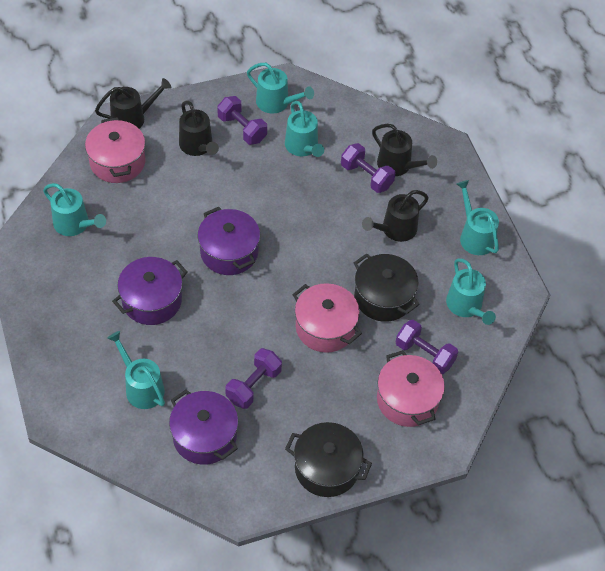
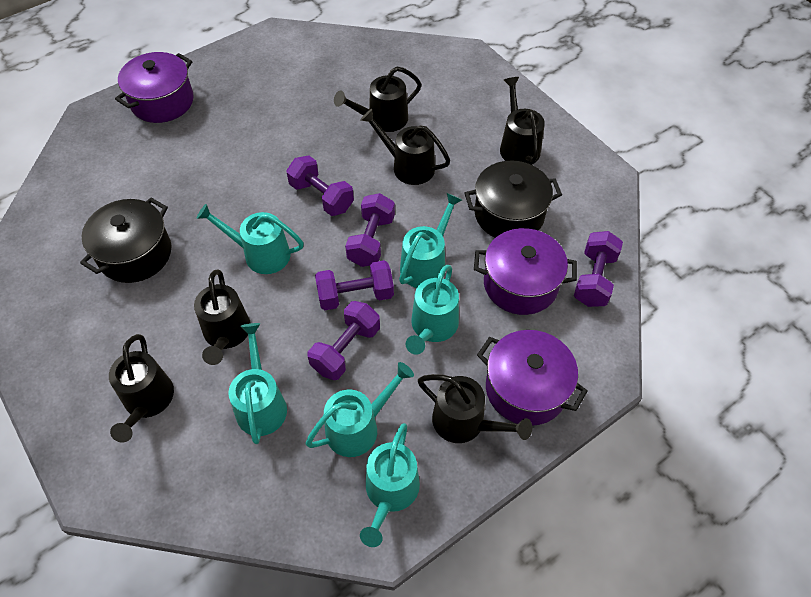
black watering can: 4 -> 6
pink pot: 3 -> 0
purple dumbbell: 4 -> 5

